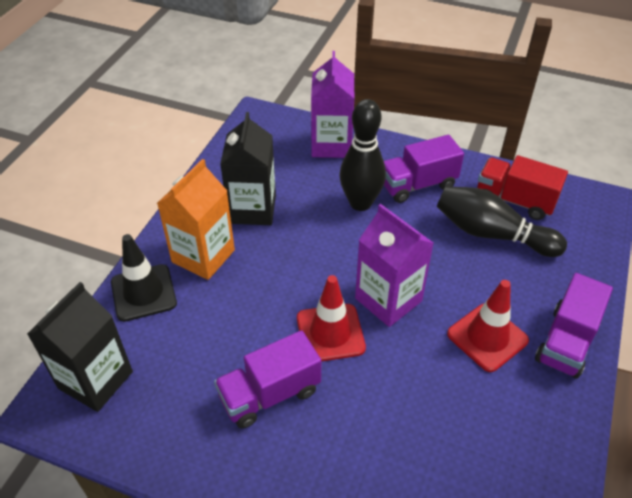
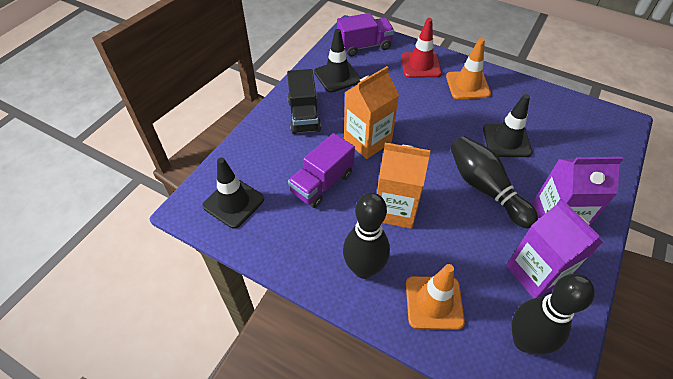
black bowling pin: 2 -> 3
black carton: 2 -> 0
black traffic cone: 1 -> 3
black truck: 0 -> 1
orange carton: 1 -> 2
orange traffic cone: 0 -> 2
purple truck: 3 -> 2
red traffic cone: 2 -> 1
red truck: 1 -> 0

